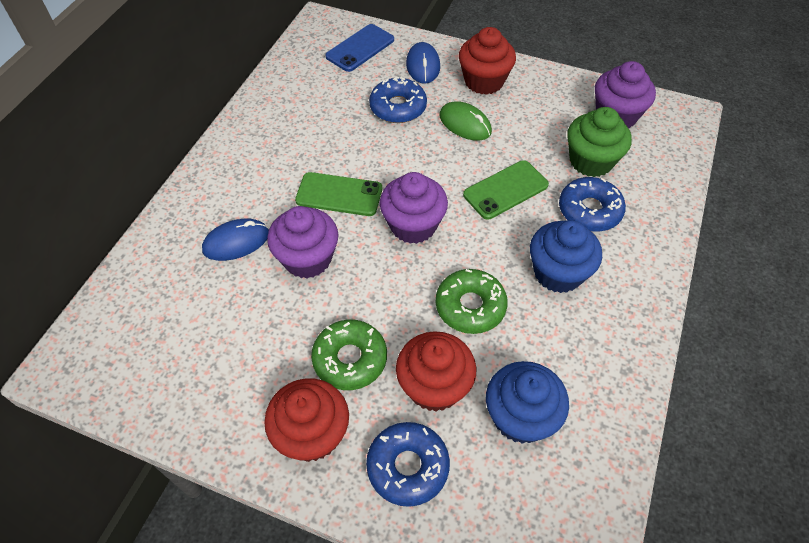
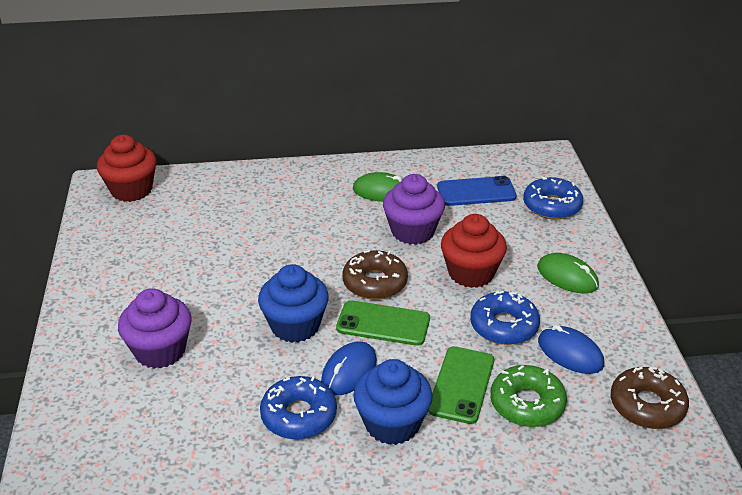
brown donut: 0 -> 2
green cupcake: 1 -> 0
green donut: 2 -> 1
green mouse: 1 -> 2
purple cupcake: 3 -> 2
red cupcake: 3 -> 2

